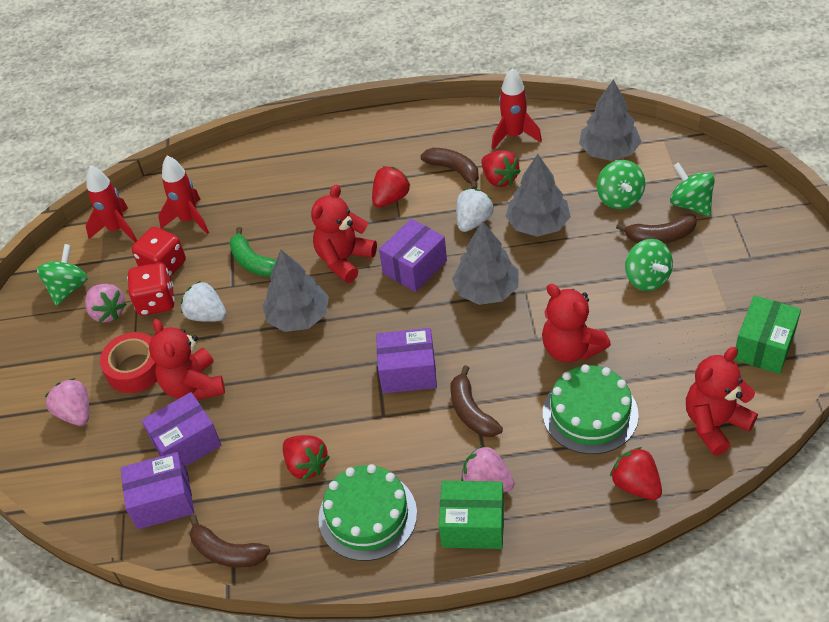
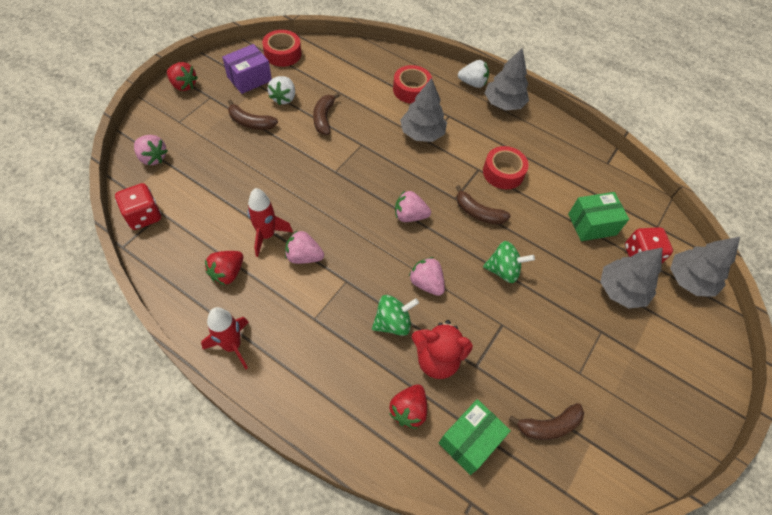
green banana: 1 -> 0
green cake: 2 -> 0
green spinning top: 4 -> 2
pink strawberry: 3 -> 4
purple box: 4 -> 1
red rocket: 3 -> 2
red strawberry: 4 -> 3
red tape: 1 -> 3
red teddy bear: 4 -> 1

